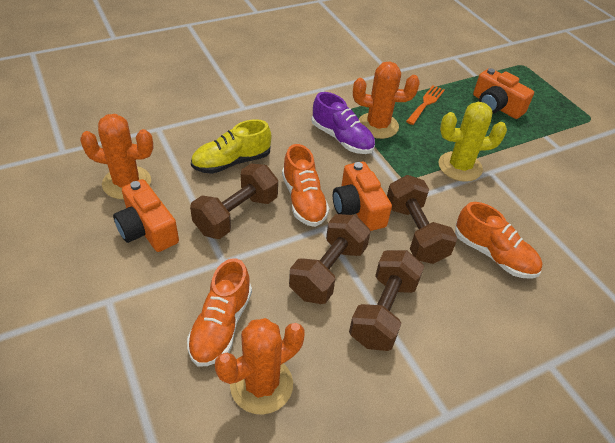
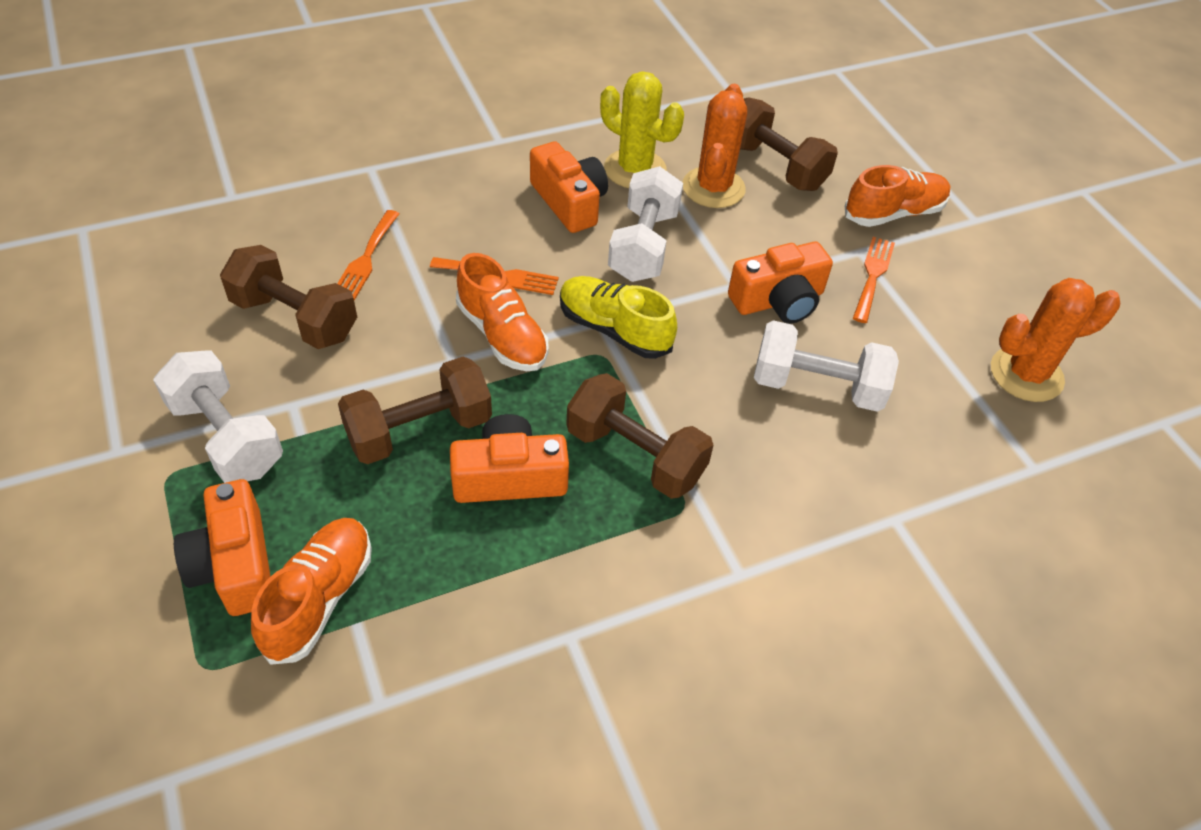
orange cactus: 3 -> 2
orange camera: 3 -> 4
orange fork: 1 -> 3
purple shoe: 1 -> 0
white dumbbell: 0 -> 3

